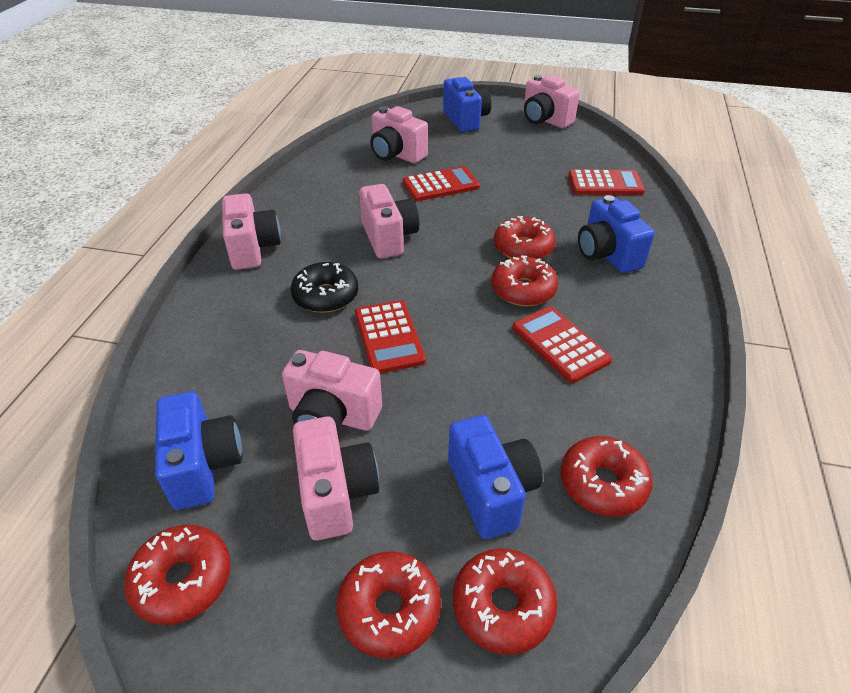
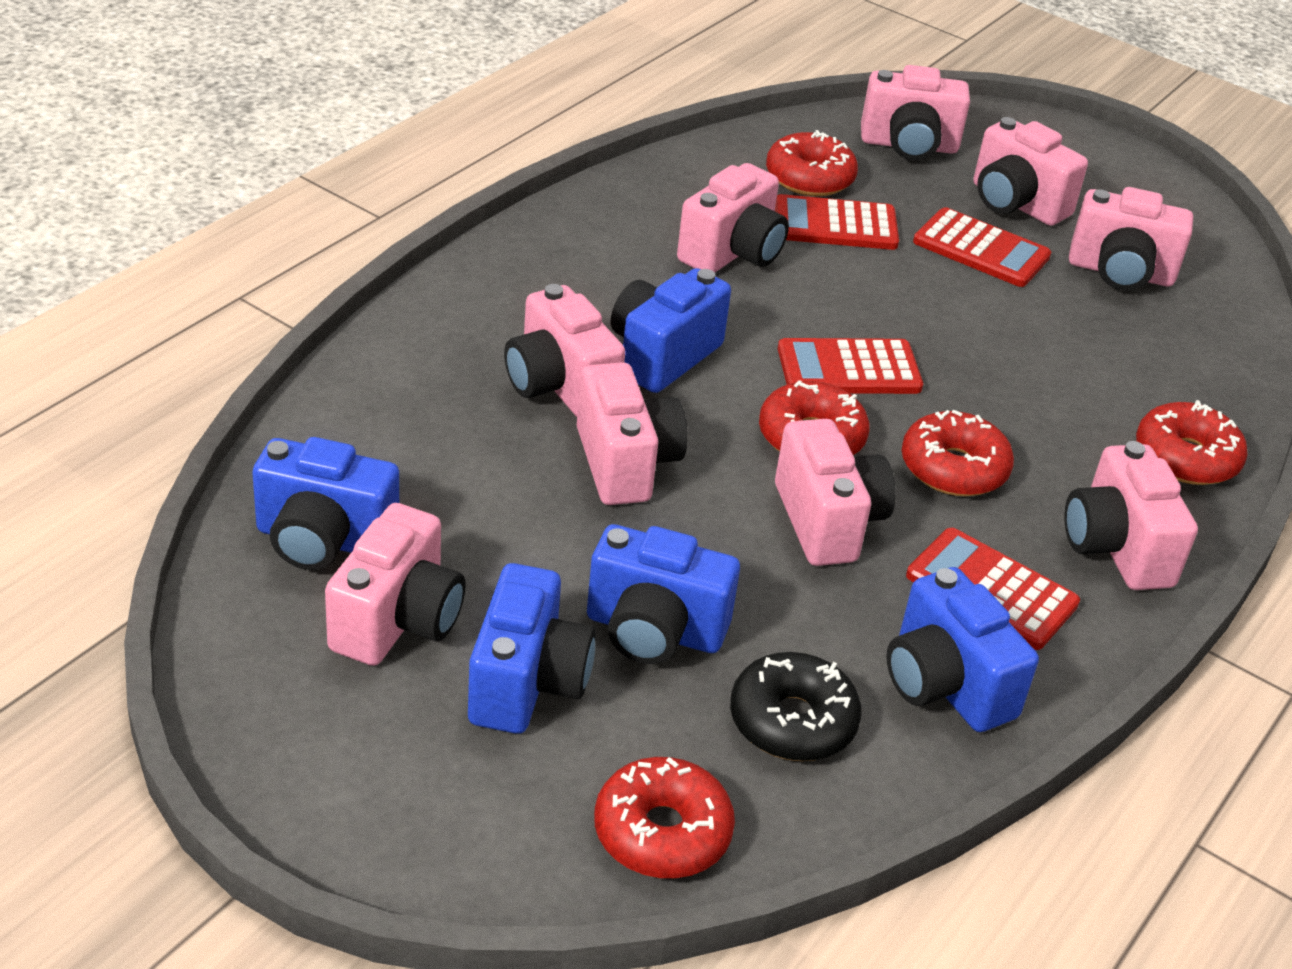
blue camera: 4 -> 5
pink camera: 6 -> 9
red donut: 6 -> 5

